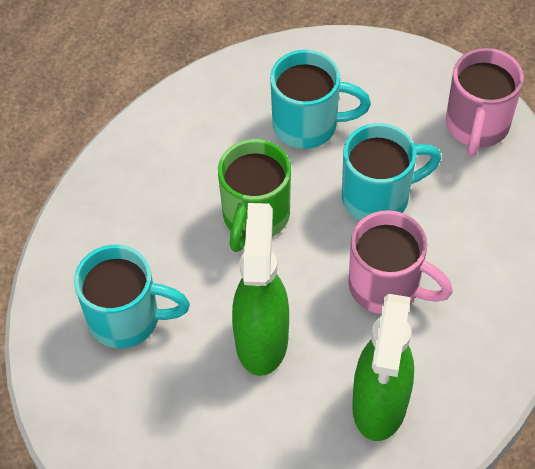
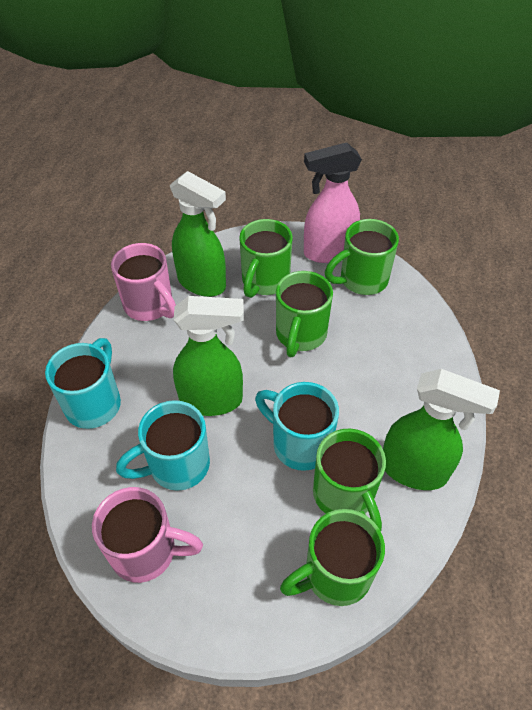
green mug: 1 -> 5
green spray bottle: 2 -> 3
pink spray bottle: 0 -> 1

